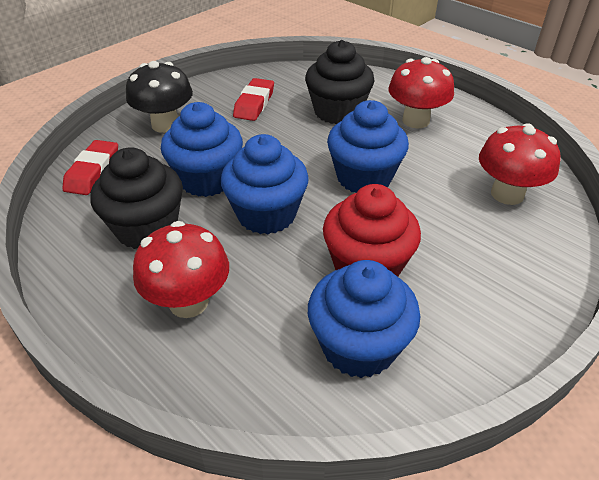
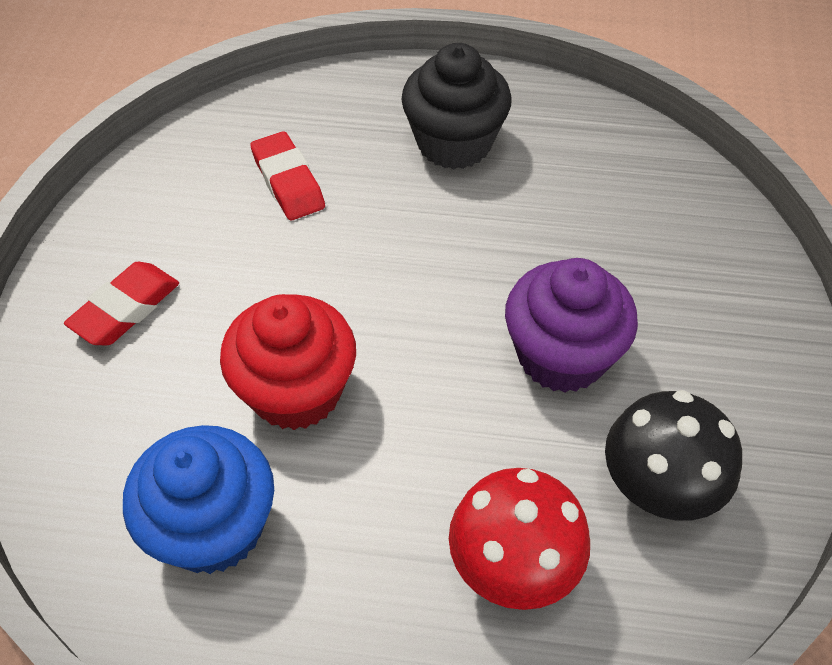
black cupcake: 2 -> 1
blue cupcake: 4 -> 1
purple cupcake: 0 -> 1
red mushroom: 3 -> 1

